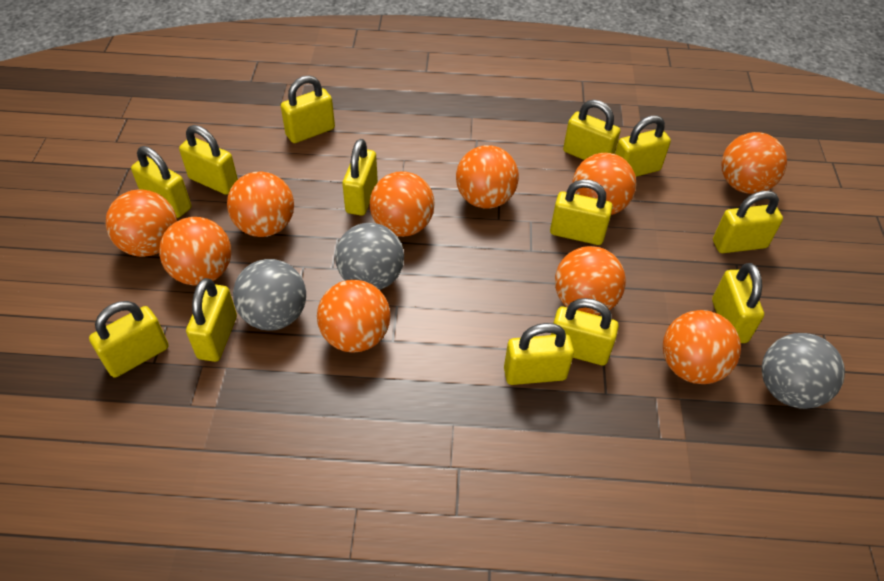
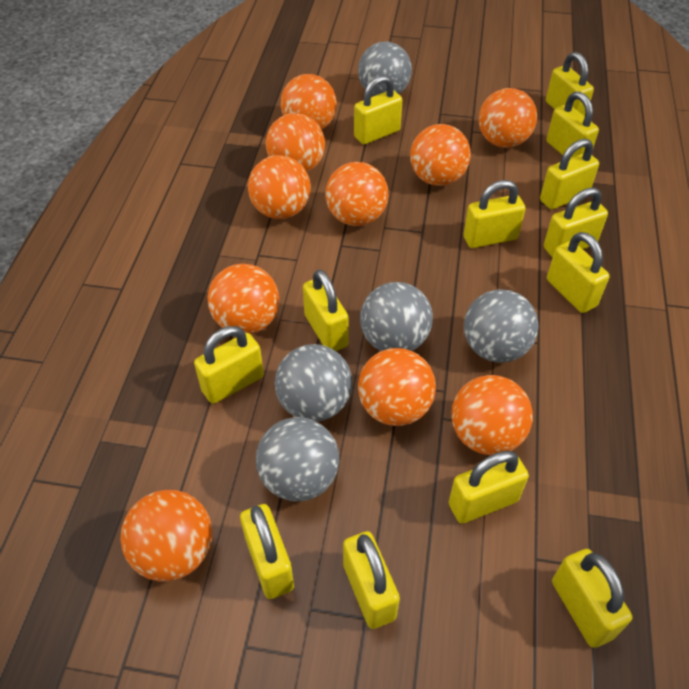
grey ball: 3 -> 5

